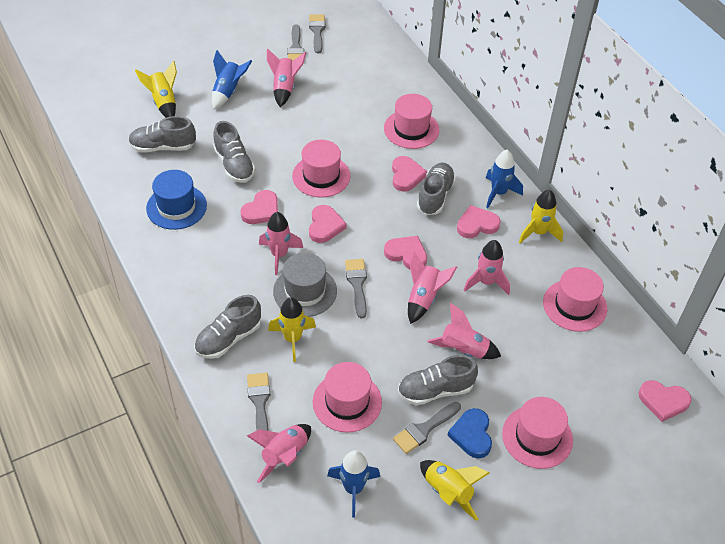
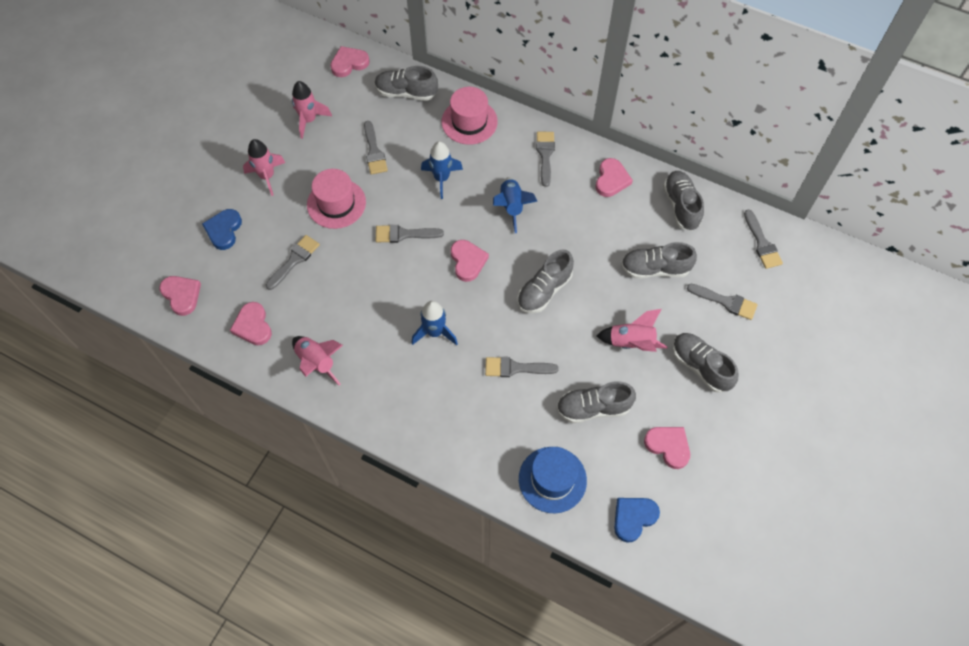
blue heart: 1 -> 2
grey brush: 5 -> 7
grey hat: 1 -> 0
grey shoe: 5 -> 6
pink hat: 5 -> 2
pink rocket: 6 -> 4
yellow rocket: 4 -> 0

